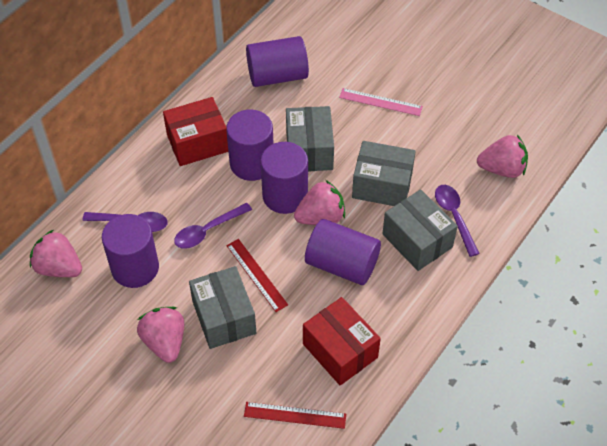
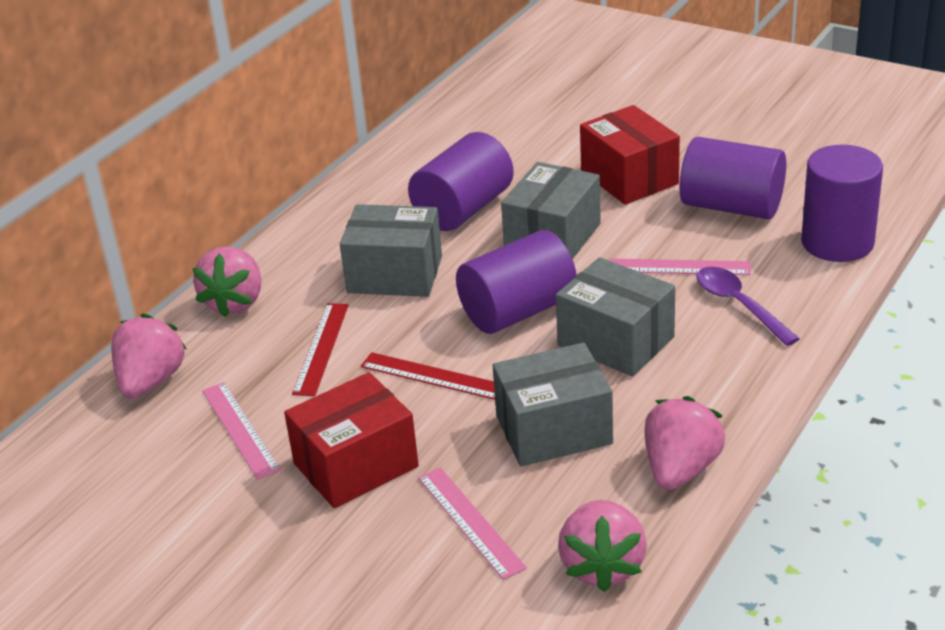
pink ruler: 1 -> 3
purple cylinder: 5 -> 4
purple spoon: 3 -> 1

